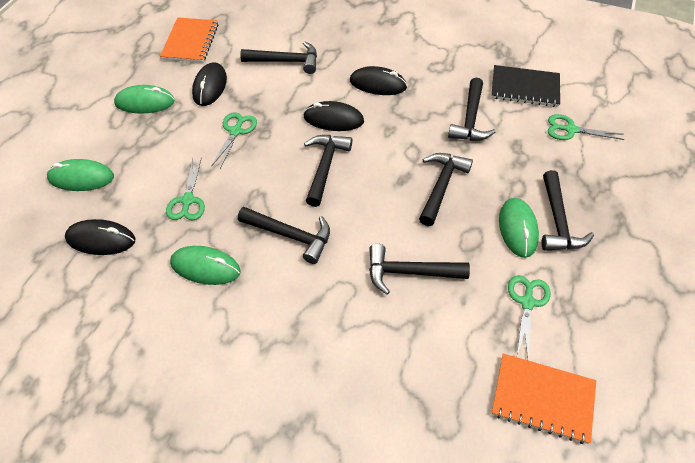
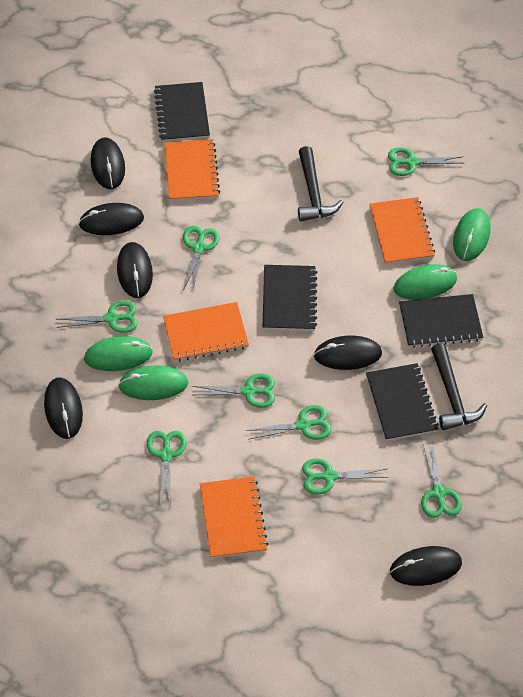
black hammer: 7 -> 2
black mouse: 4 -> 6
black notebook: 1 -> 4
green scissors: 4 -> 8
orange notebook: 2 -> 4

